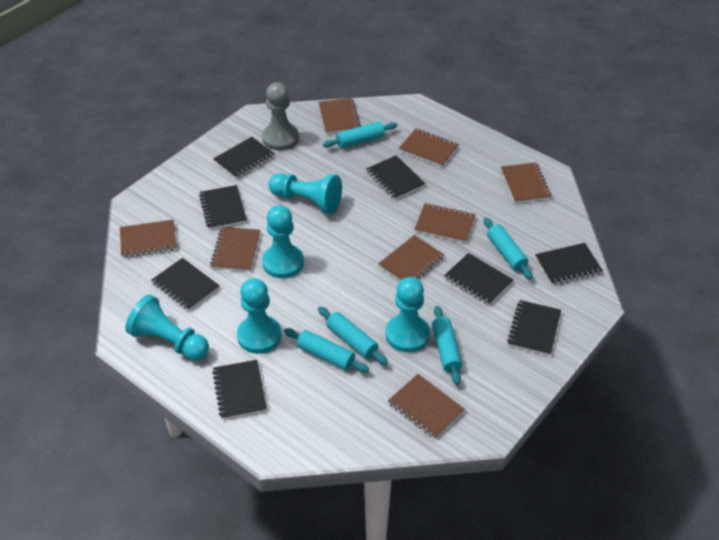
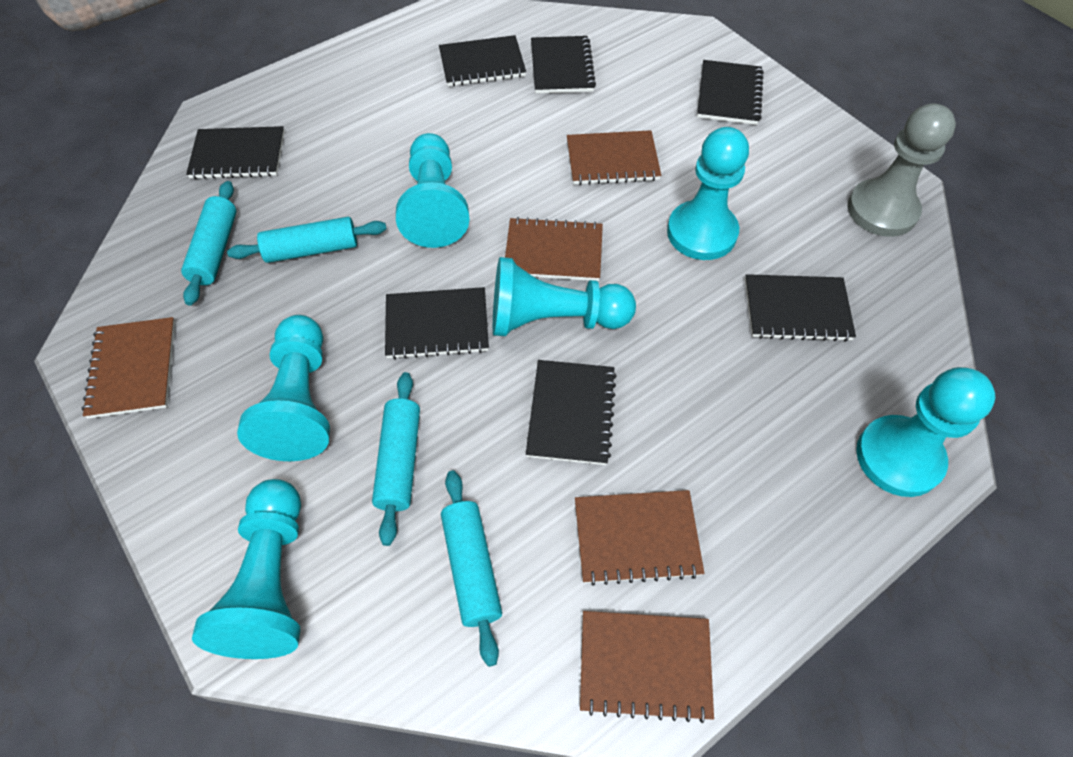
black notebook: 8 -> 7
brown notebook: 8 -> 5
turquoise pawn: 5 -> 6
turquoise rolling pin: 5 -> 4

